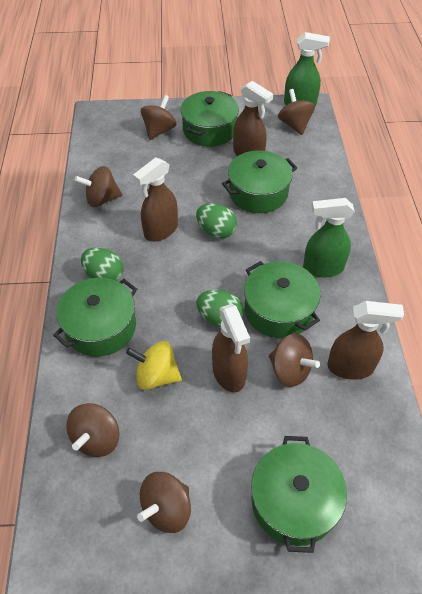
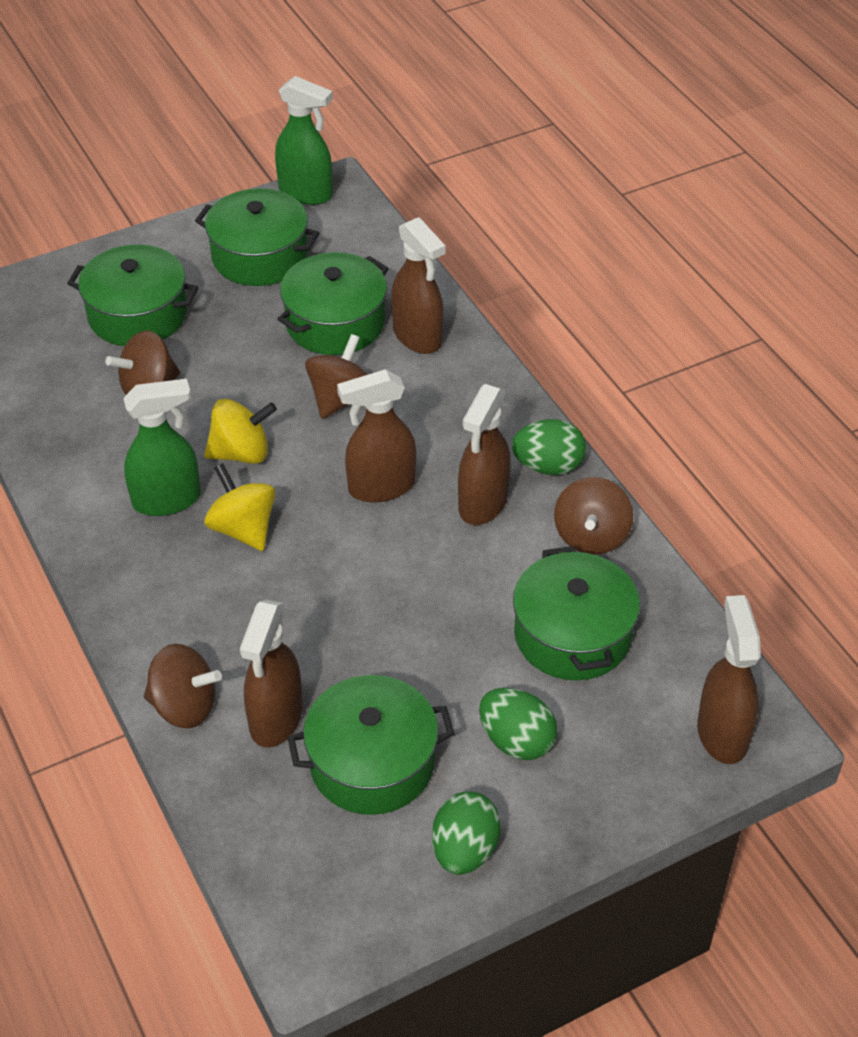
brown spinning top: 6 -> 4
brown spray bottle: 4 -> 5
yellow spinning top: 1 -> 2

